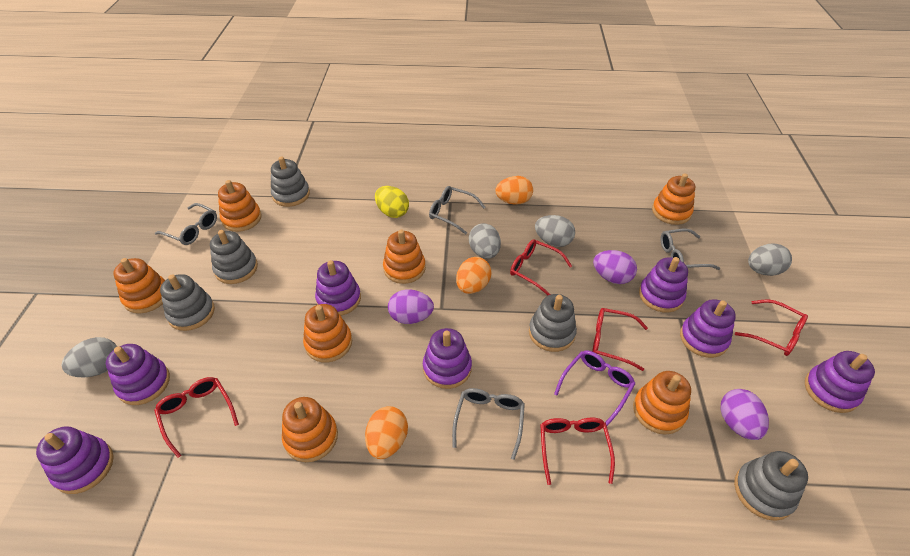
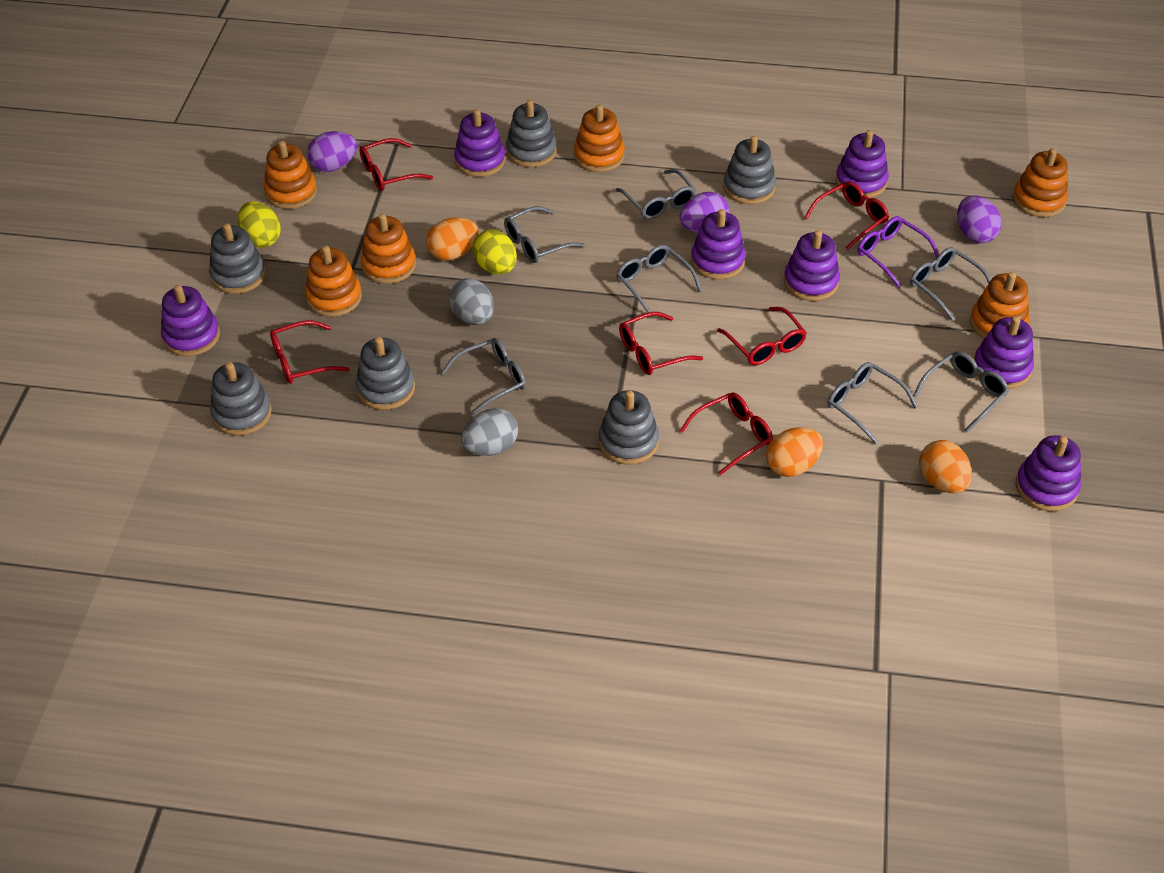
grey egg: 4 -> 2
grey glasses: 4 -> 7
grey stacking toy: 5 -> 6
orange stacking toy: 7 -> 6
red glasses: 5 -> 6
yellow egg: 1 -> 2

